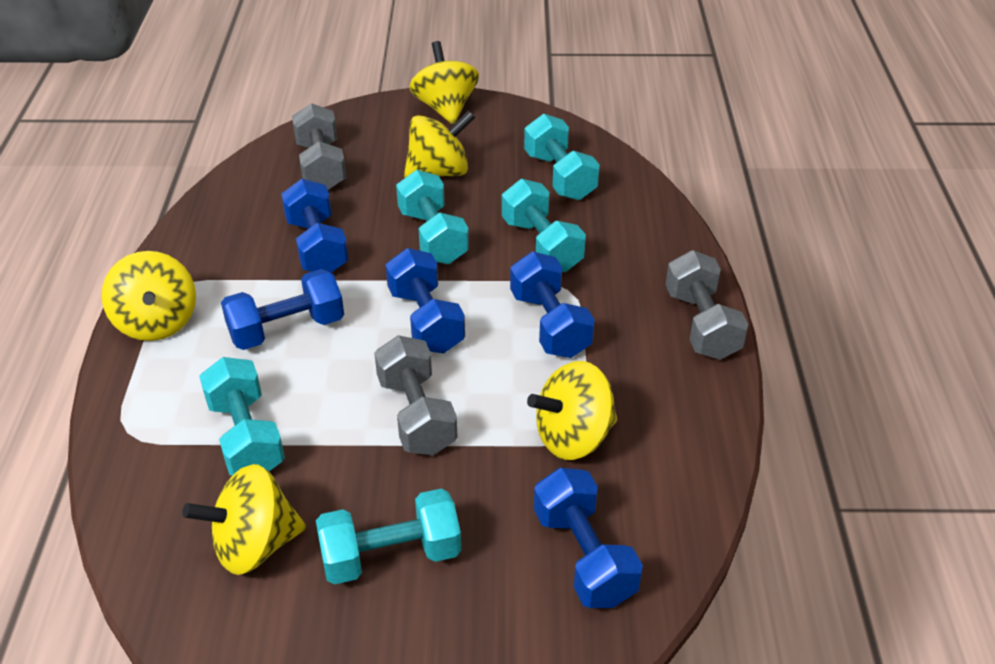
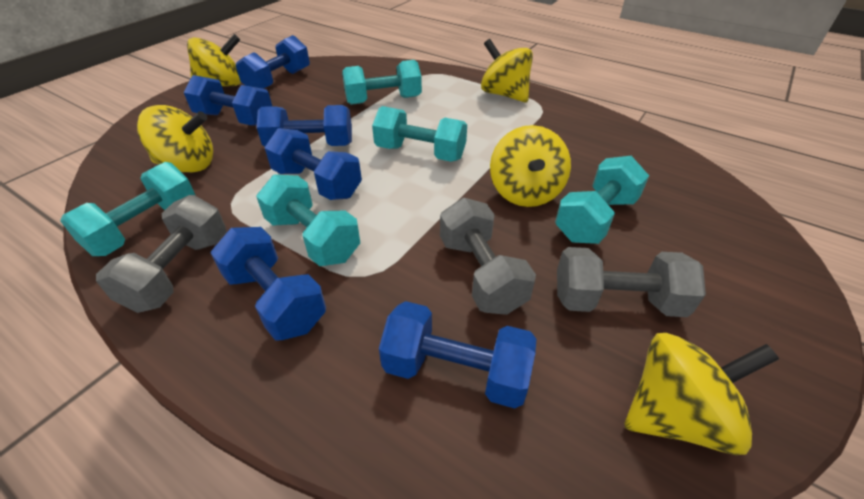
blue dumbbell: 5 -> 6

